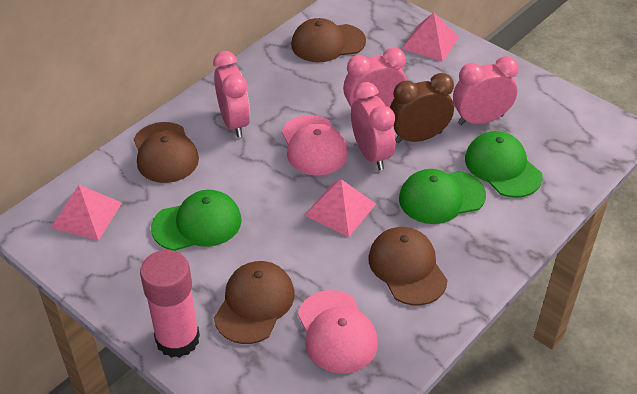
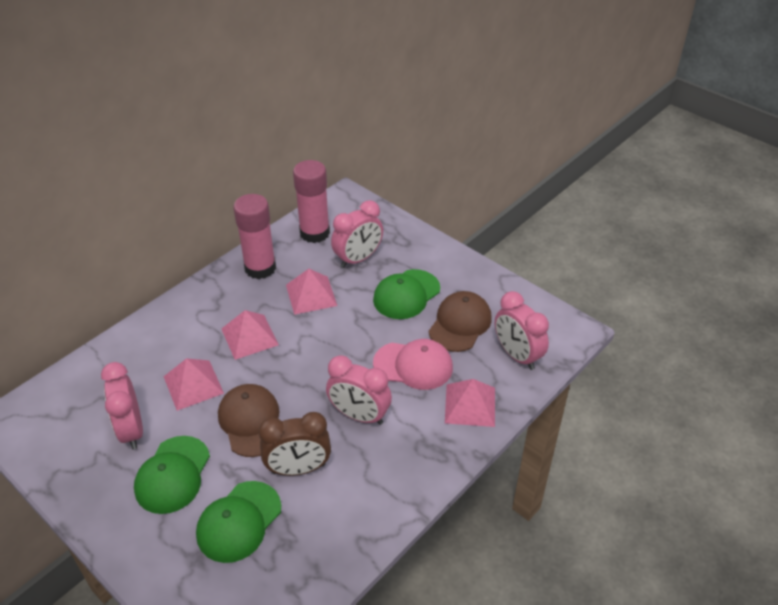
brown cap: 4 -> 2
pink cap: 2 -> 1
pink glue stick: 1 -> 2
pink pyramid: 3 -> 4

